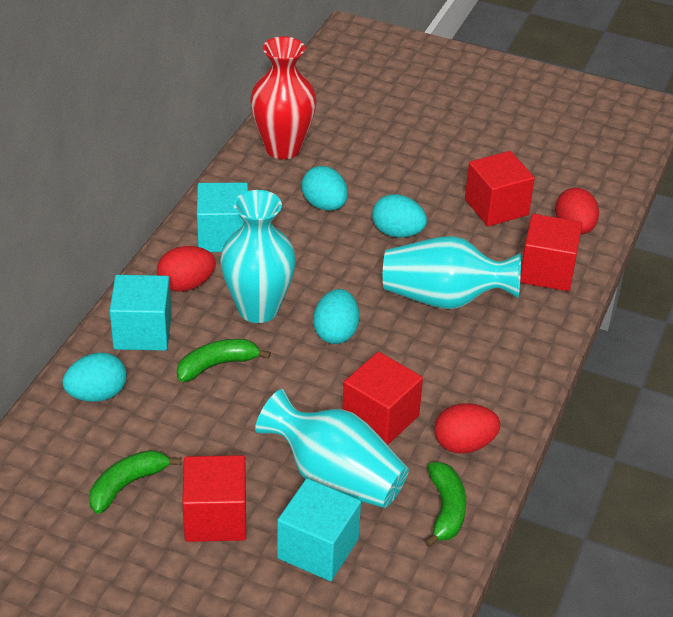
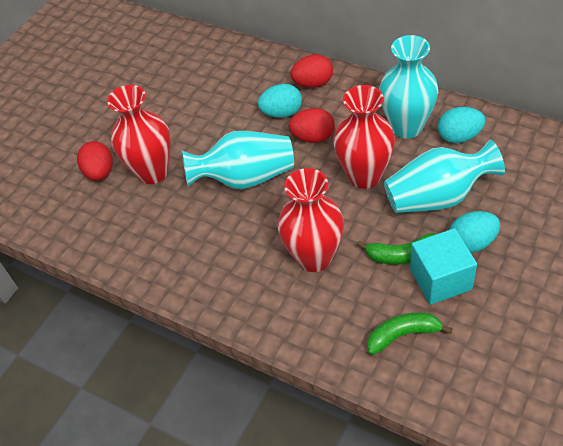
green banana: 3 -> 2
red cube: 4 -> 0
red vase: 1 -> 3
turquoise cube: 3 -> 1
turquoise egg: 4 -> 3

